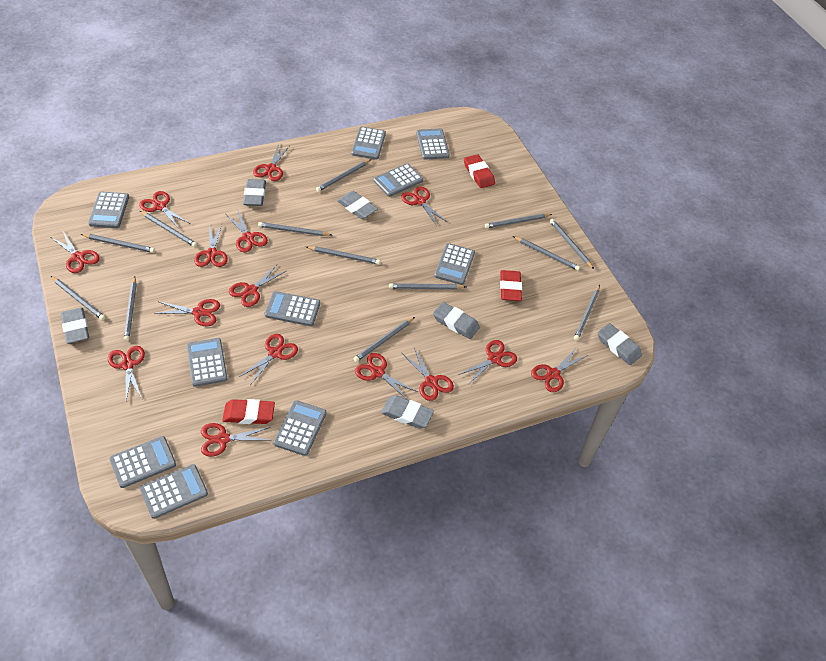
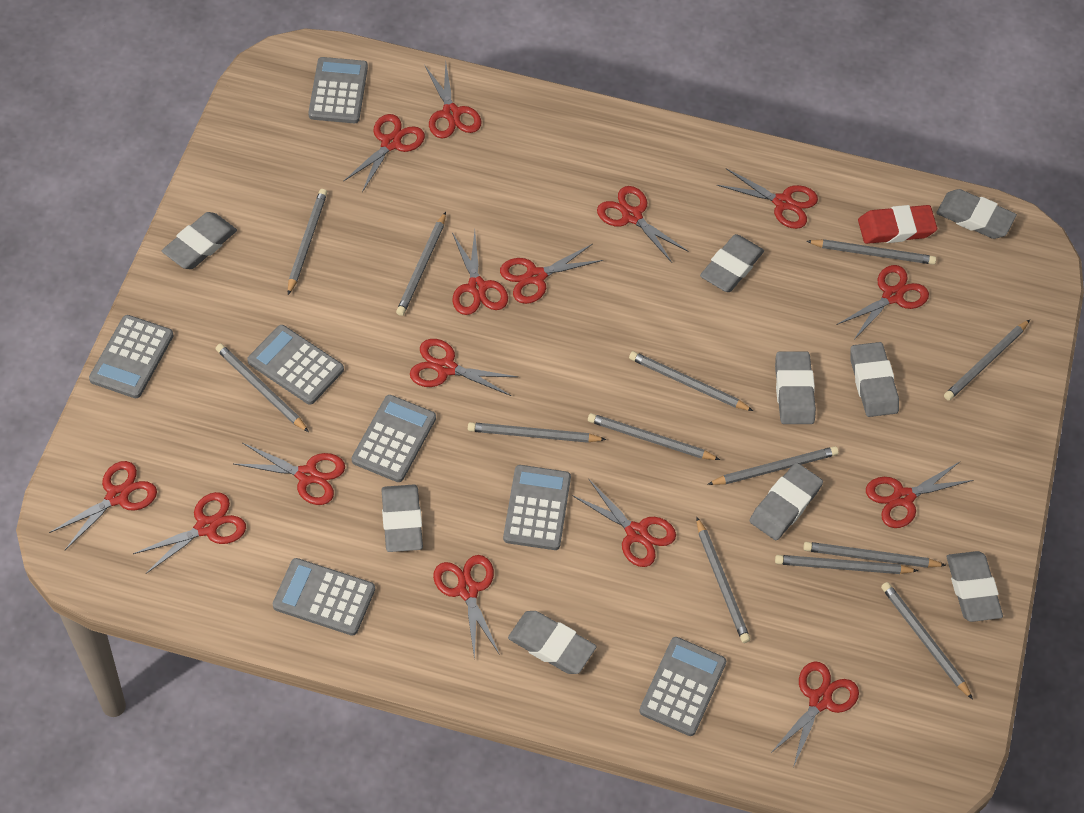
grey calculator: 10 -> 7
grey eraser: 6 -> 9
red eraser: 3 -> 1

